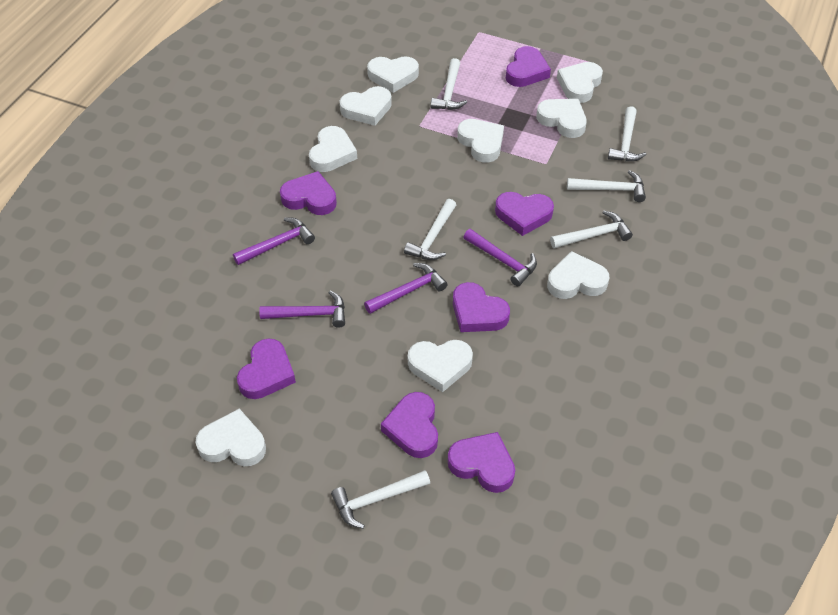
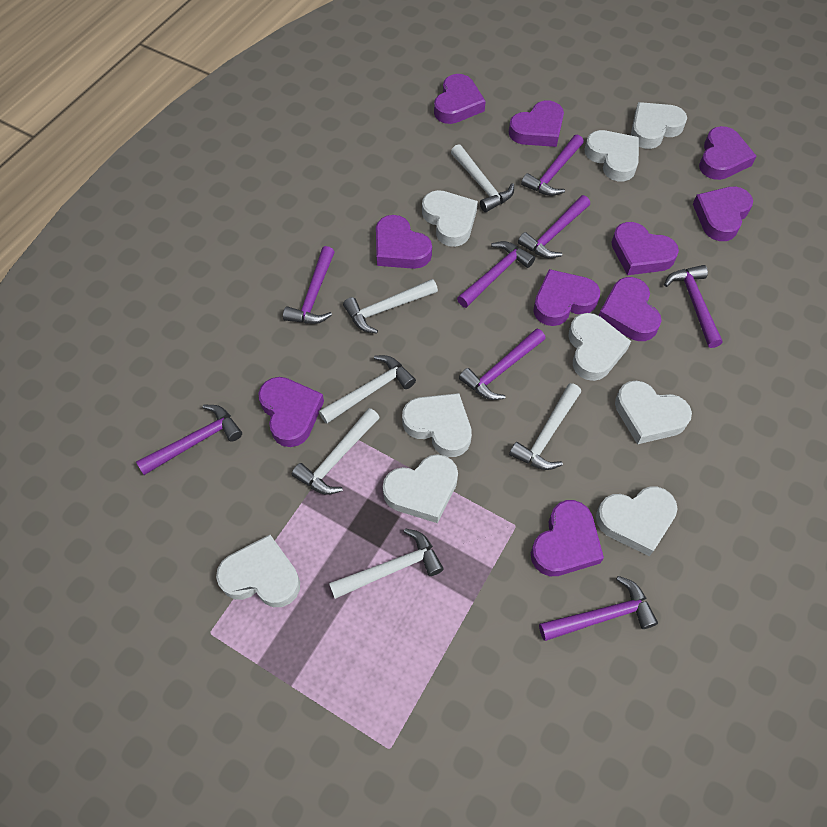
purple hammer: 4 -> 8
purple heart: 7 -> 10

